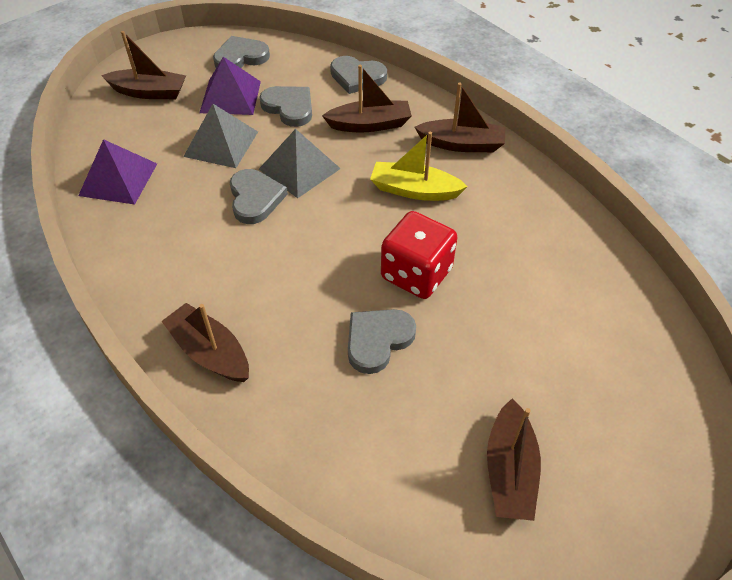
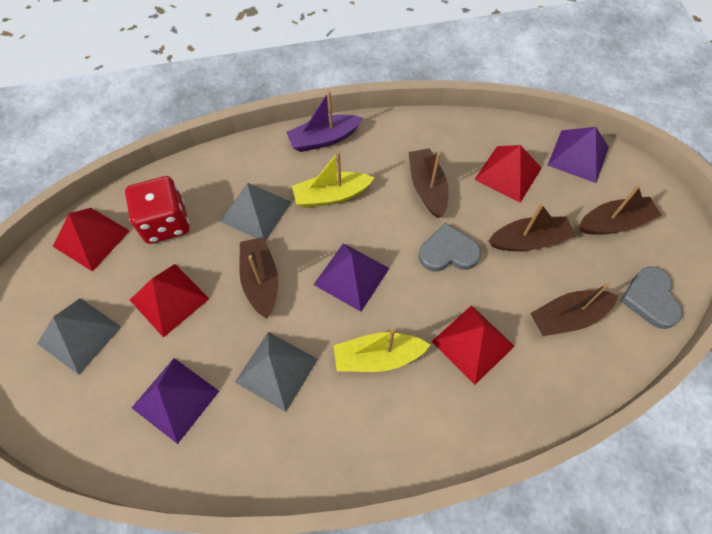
grey heart: 5 -> 2
grey pyramid: 2 -> 3
purple boat: 0 -> 1
purple pyramid: 2 -> 3
red pyramid: 0 -> 4
yellow boat: 1 -> 2

